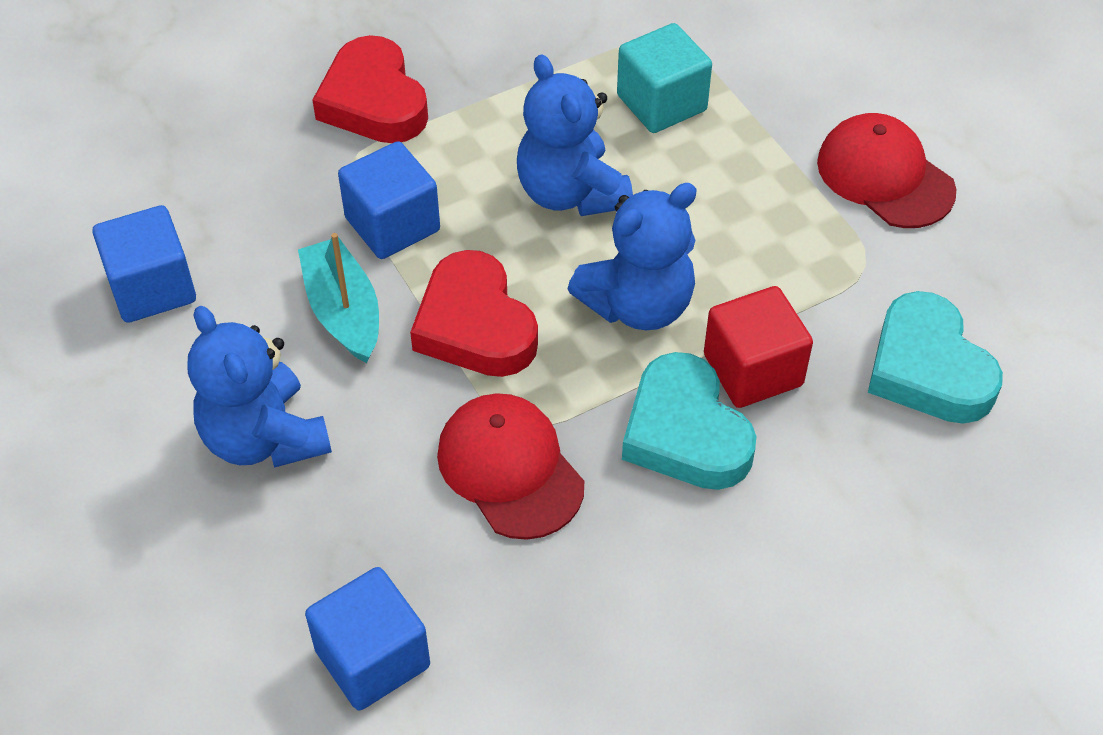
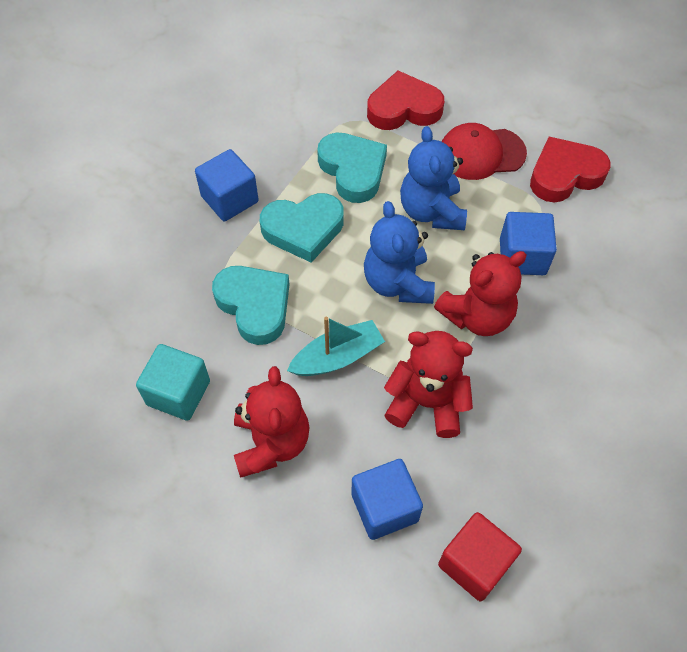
blue teddy bear: 3 -> 2
red cap: 2 -> 1
red teddy bear: 0 -> 3
turquoise heart: 2 -> 3

